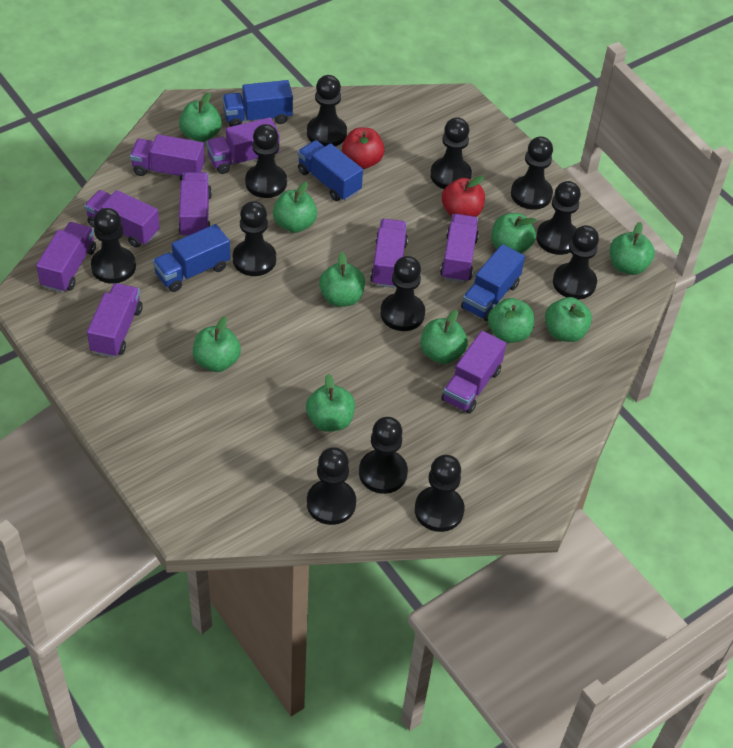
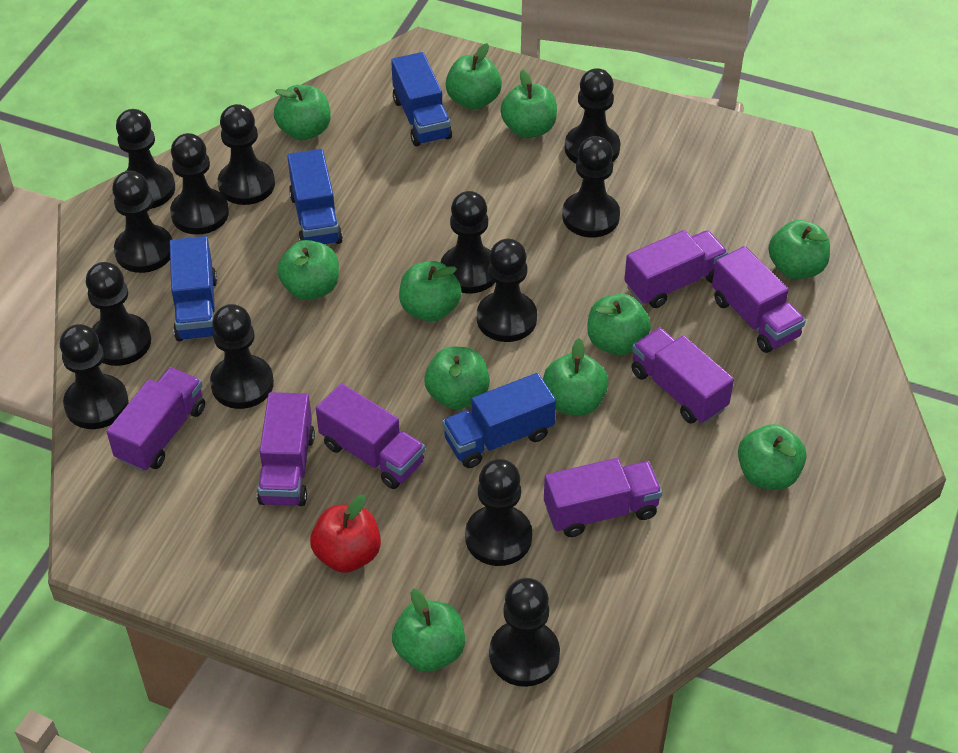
black pawn: 12 -> 13
green apple: 10 -> 11
purple truck: 9 -> 7
red apple: 2 -> 1

